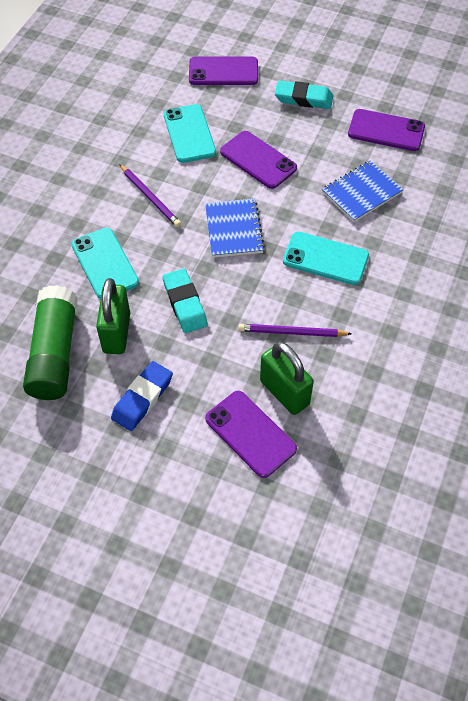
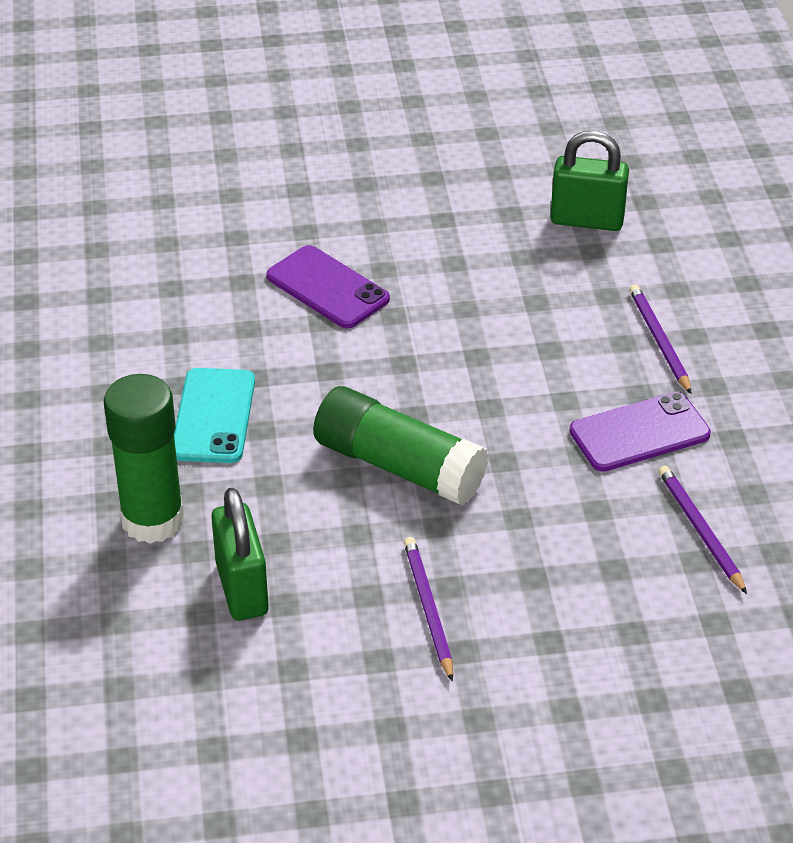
blue eraser: 1 -> 0
blue notebook: 2 -> 0
green glue stick: 1 -> 2
purple pencil: 2 -> 3
purple phone: 4 -> 2
turquoise eraser: 2 -> 0
turquoise phone: 3 -> 1

